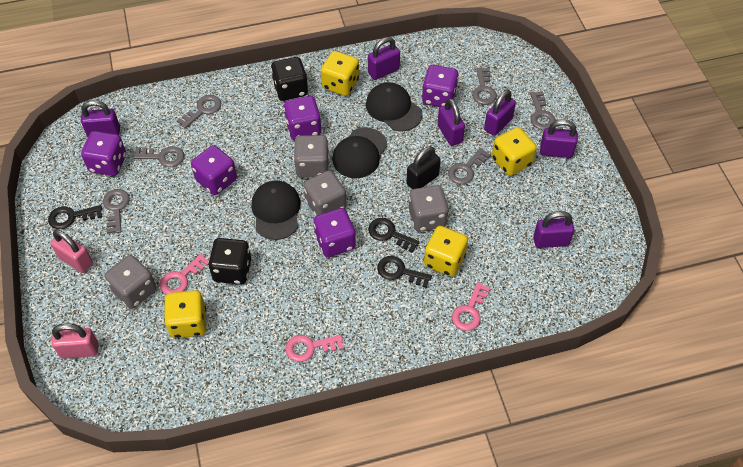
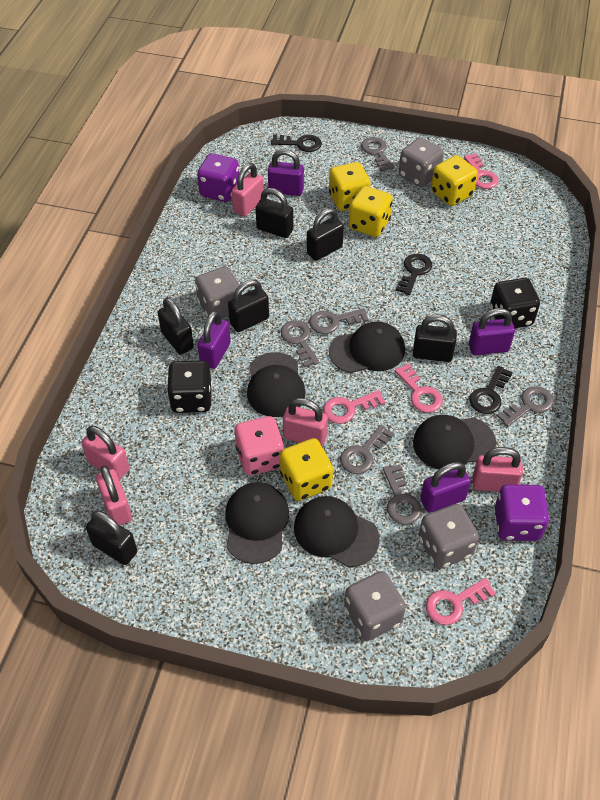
black cap: 3 -> 5
black padlock: 1 -> 6
pink dice: 0 -> 1
pink key: 3 -> 4
pink padlock: 2 -> 5
purple dice: 5 -> 2
purple padlock: 6 -> 4

